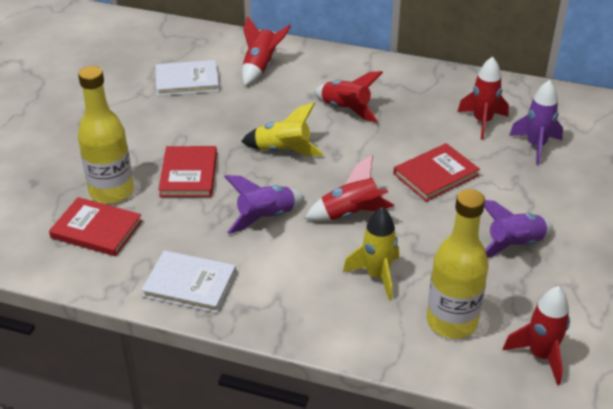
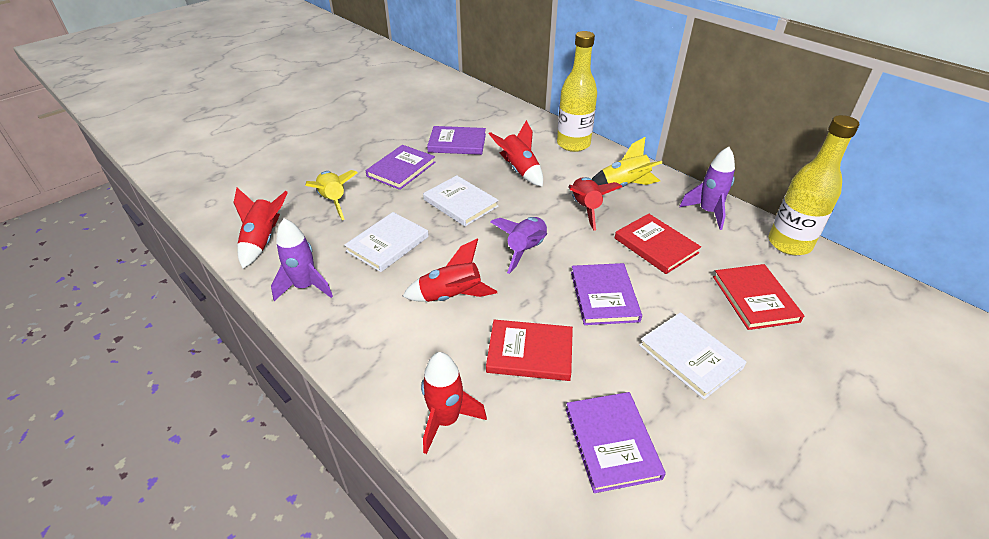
purple book: 0 -> 4
white book: 2 -> 3

